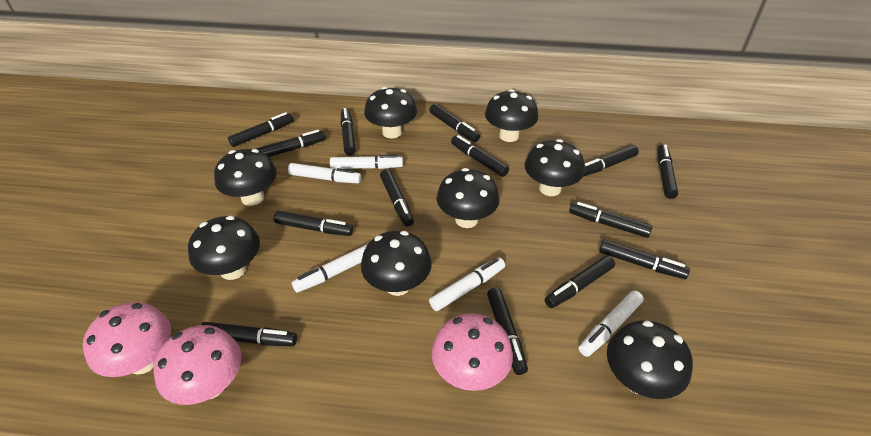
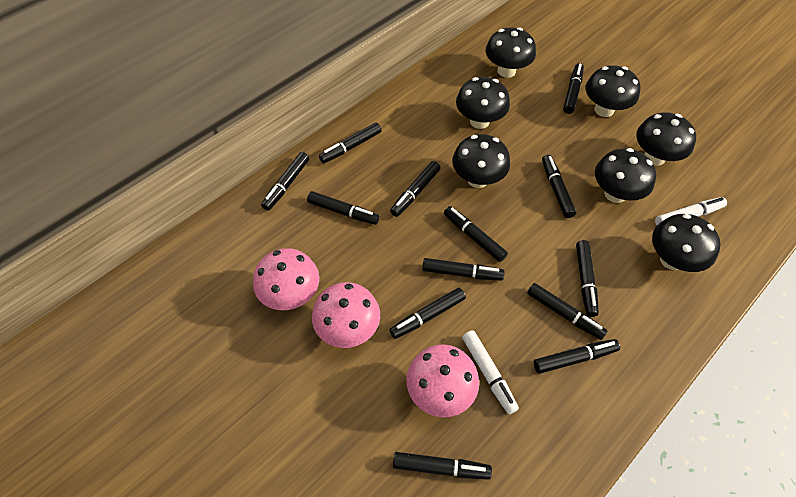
black marker: 14 -> 13
black mushroom: 8 -> 7
white marker: 5 -> 2

